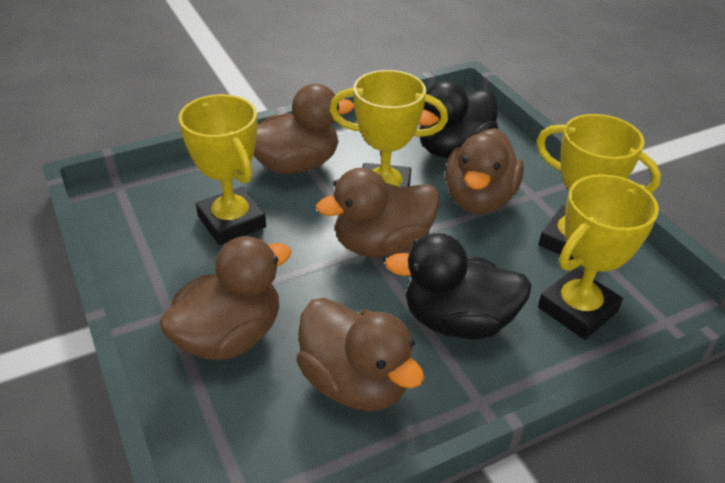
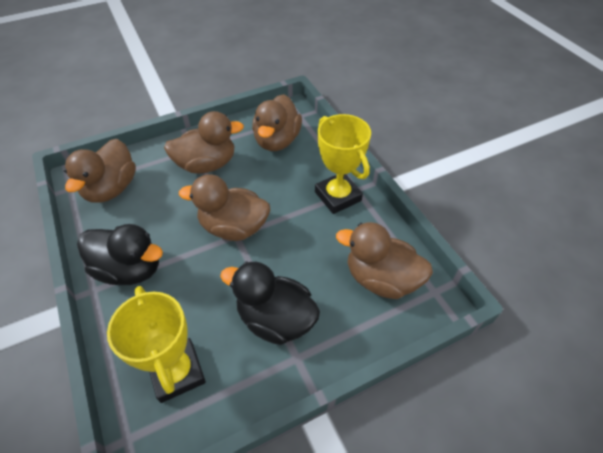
yellow trophy: 4 -> 2

